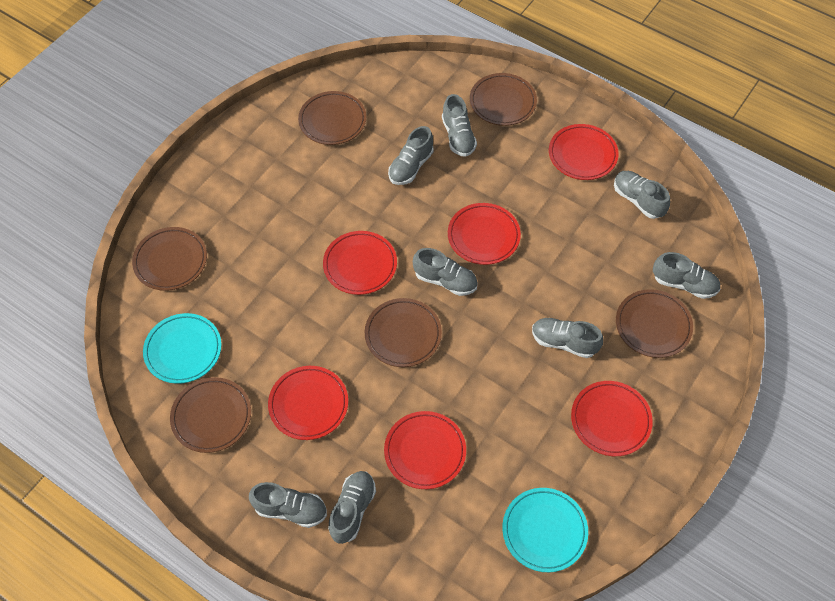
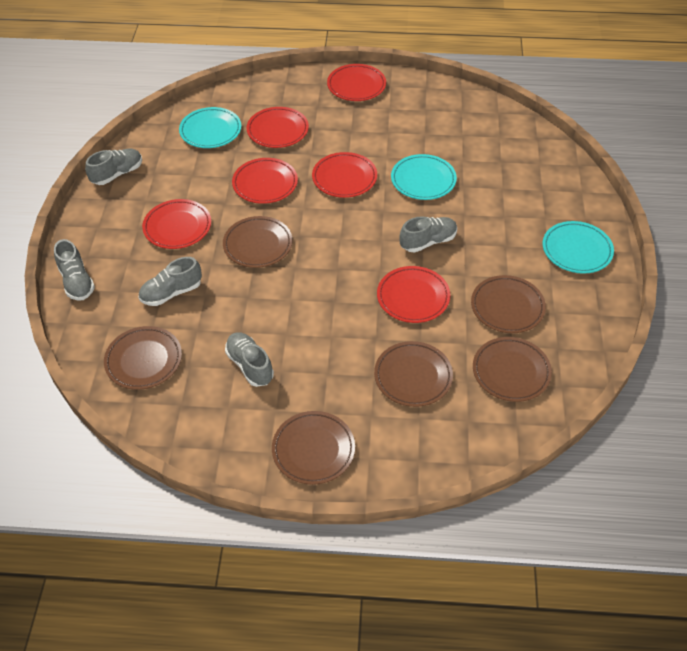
grey shoe: 8 -> 5
turquoise plate: 2 -> 3

